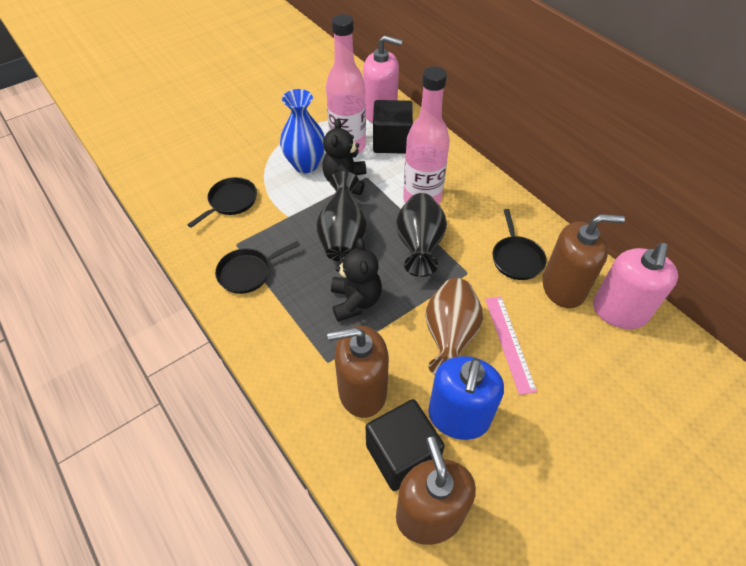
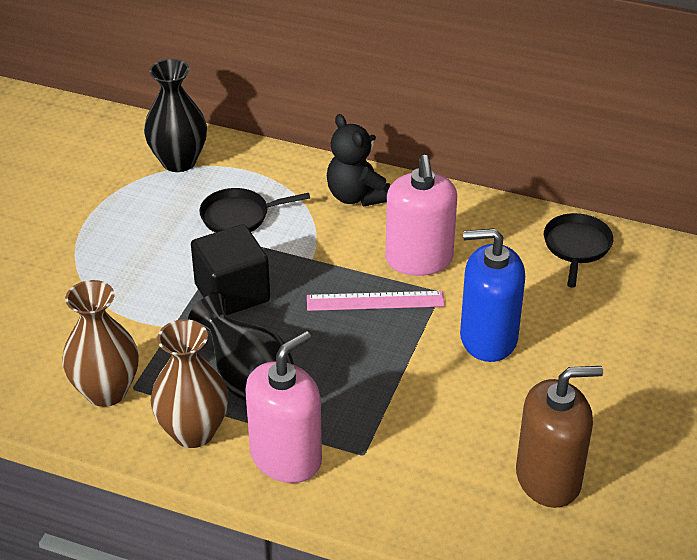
black cube: 2 -> 1
black pan: 3 -> 2
black teddy bear: 2 -> 1
blue vase: 1 -> 0
brown soap dispenser: 3 -> 1
brown vase: 1 -> 2
pink bottle: 2 -> 0

